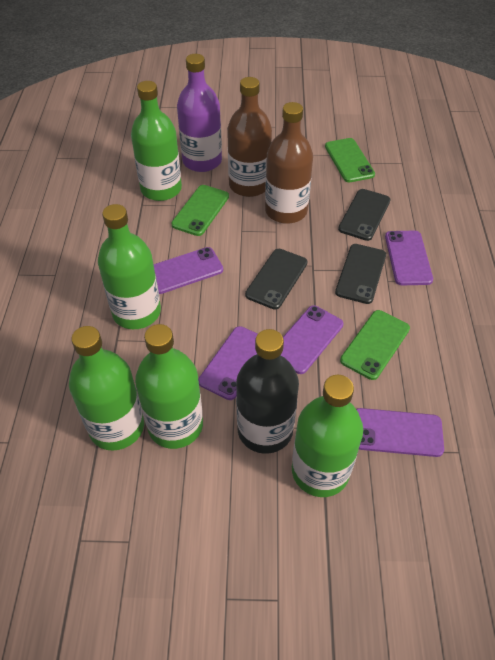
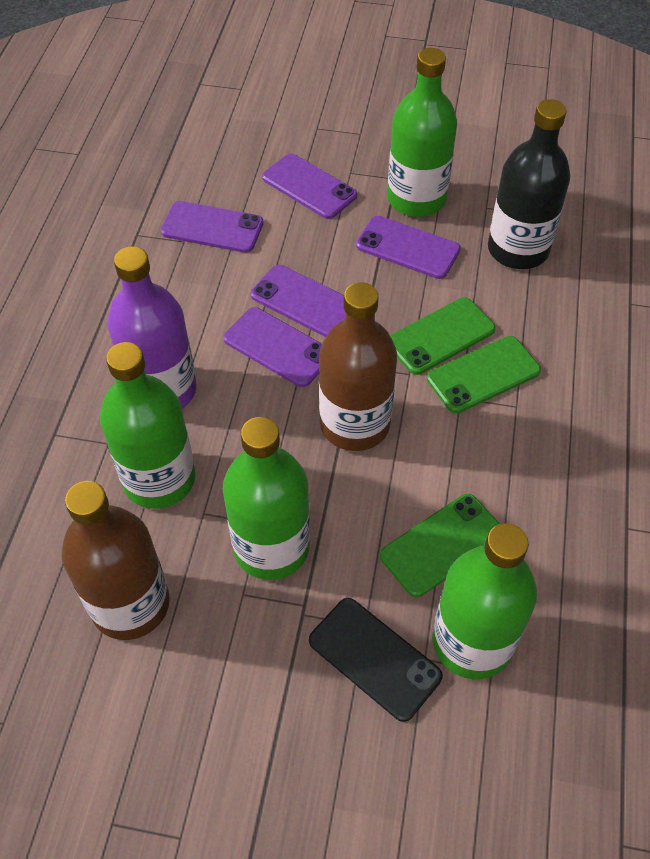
black phone: 3 -> 1
green bottle: 5 -> 4

